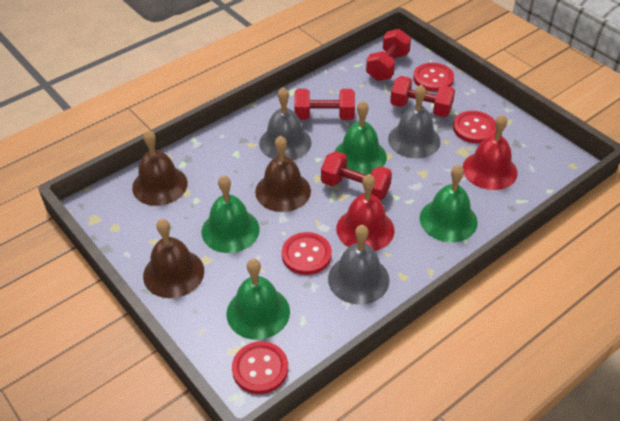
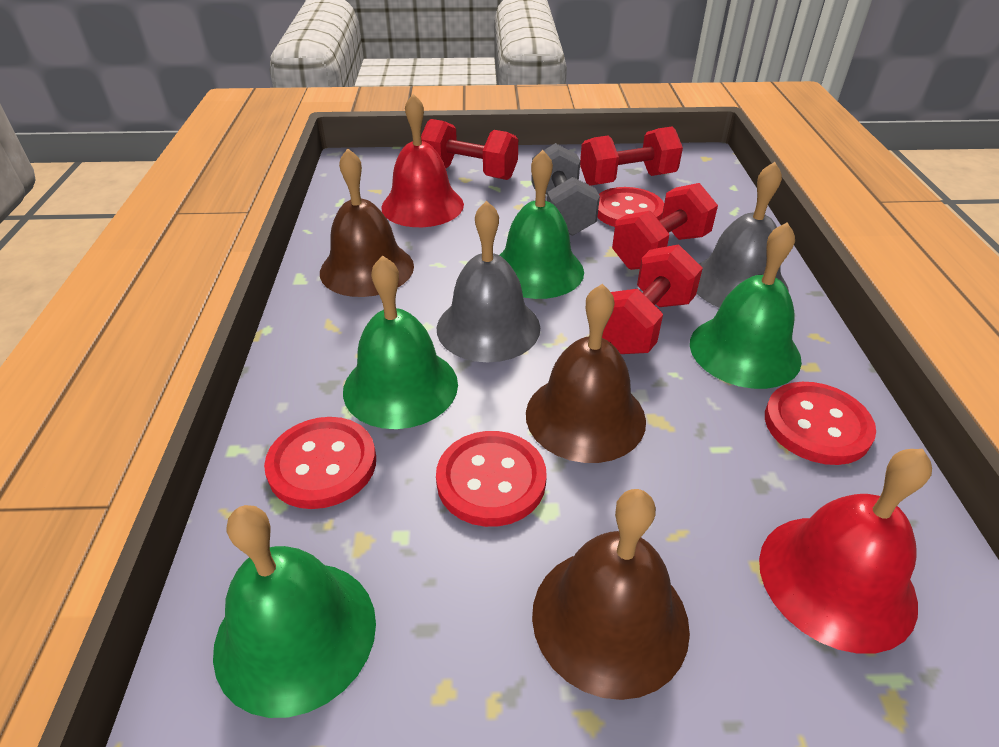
grey bell: 3 -> 2
grey dumbbell: 0 -> 1

